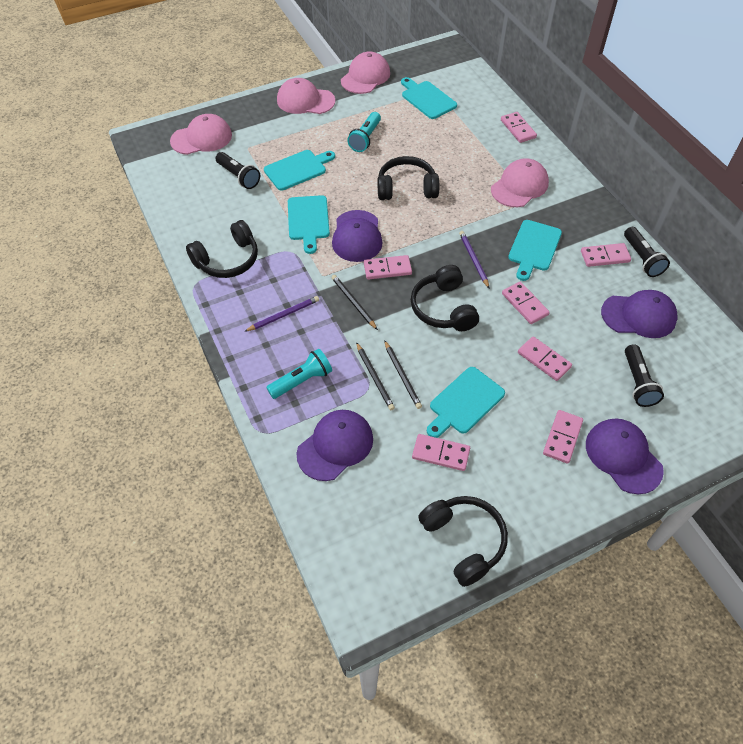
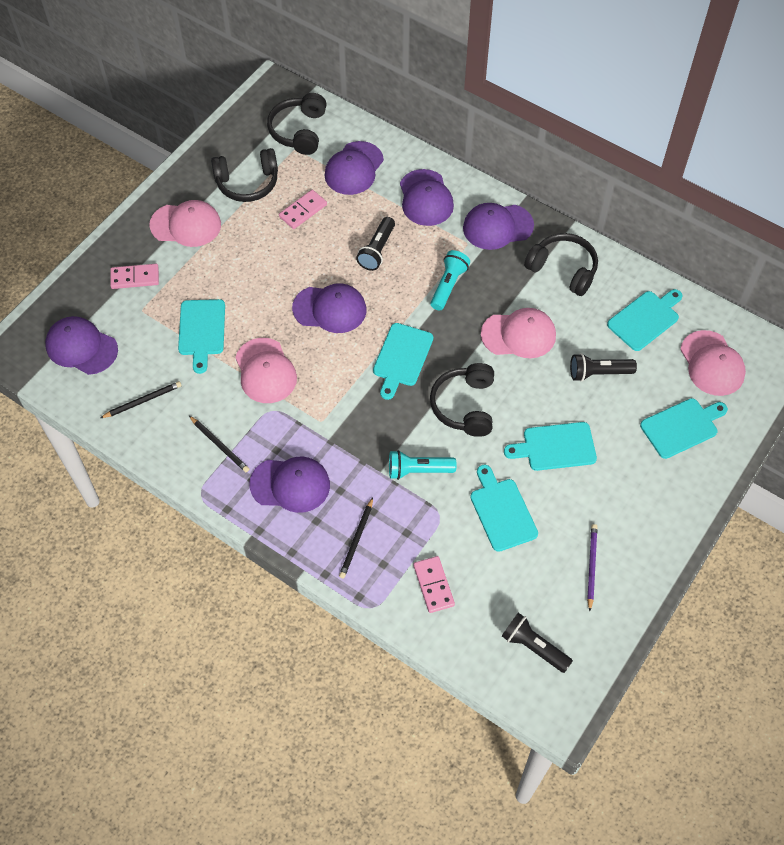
pink domino: 7 -> 3
purple cap: 4 -> 6
purple pencil: 2 -> 1
turquoise cutting board: 5 -> 6

